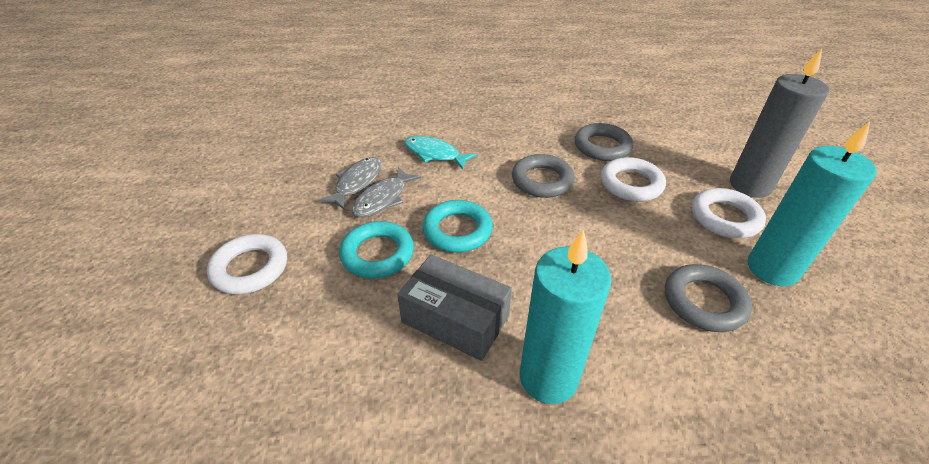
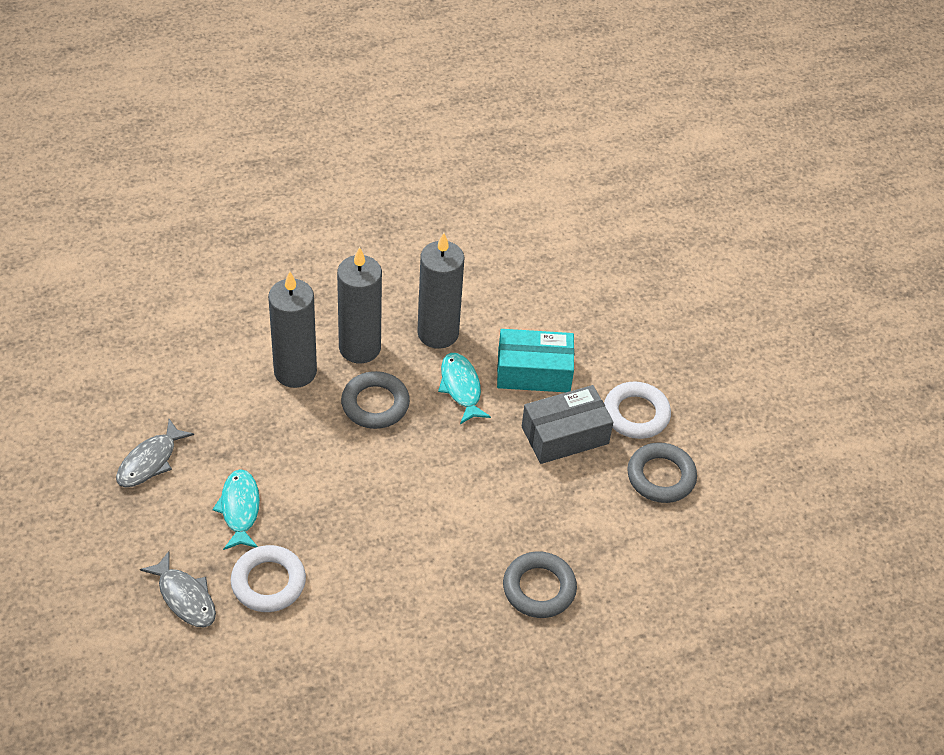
grey candle: 1 -> 3
turquoise box: 0 -> 1
turquoise candle: 2 -> 0
turquoise fish: 1 -> 2
turquoise ring: 2 -> 0
white ring: 3 -> 2

